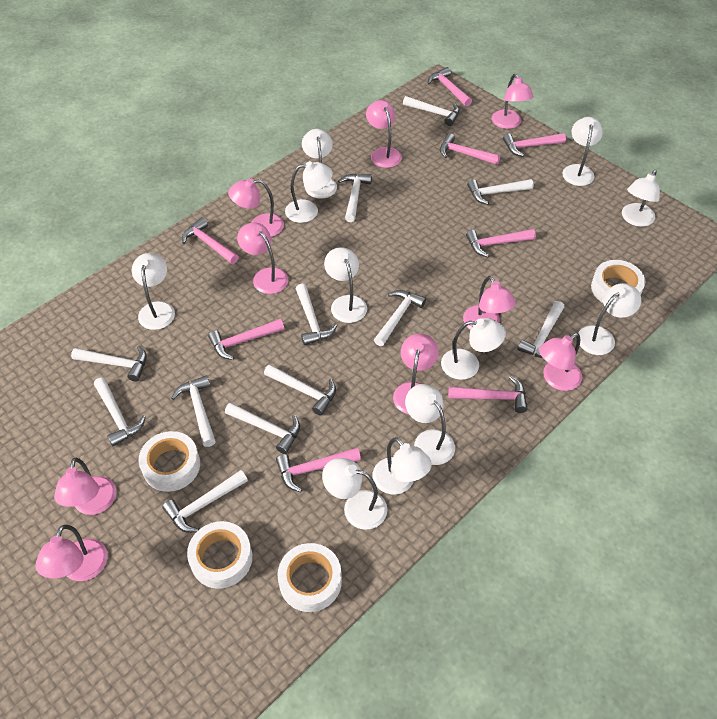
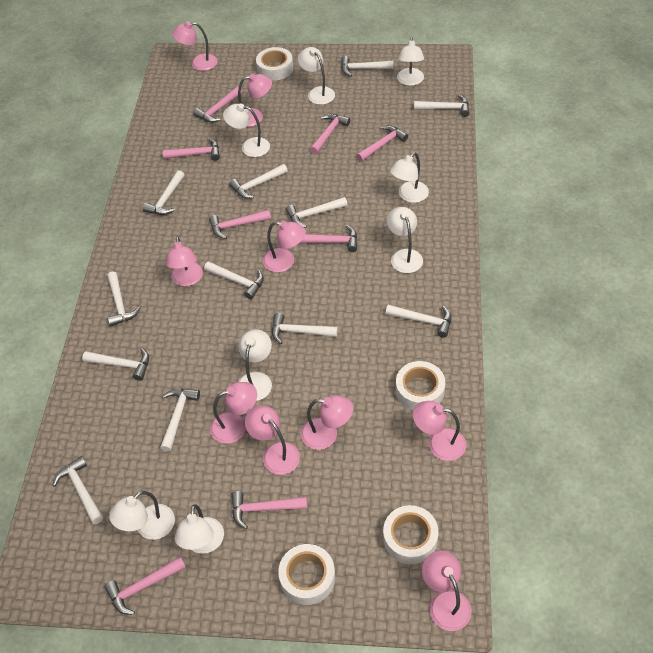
white lamp: 11 -> 8

